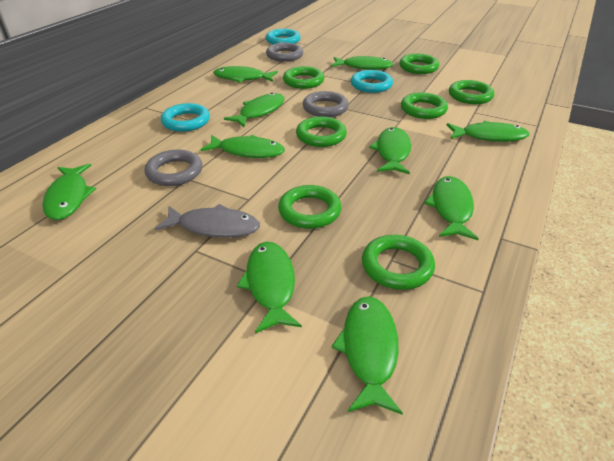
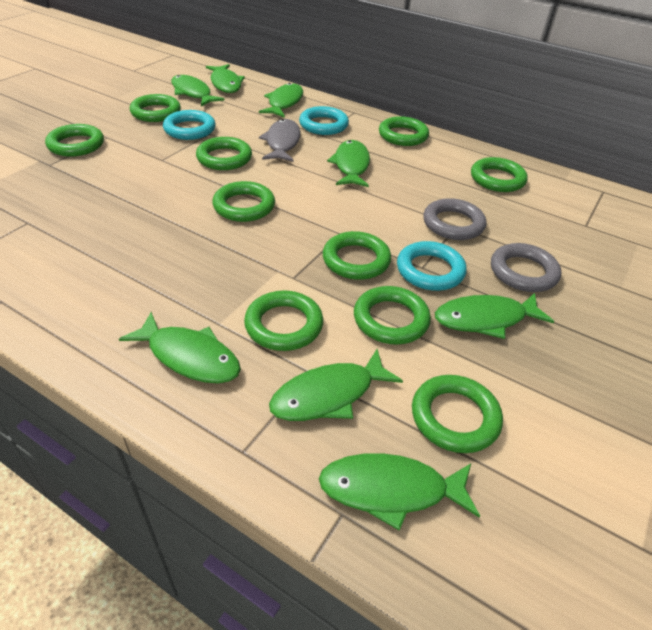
green fish: 10 -> 8
green ring: 7 -> 10
grey ring: 3 -> 2

